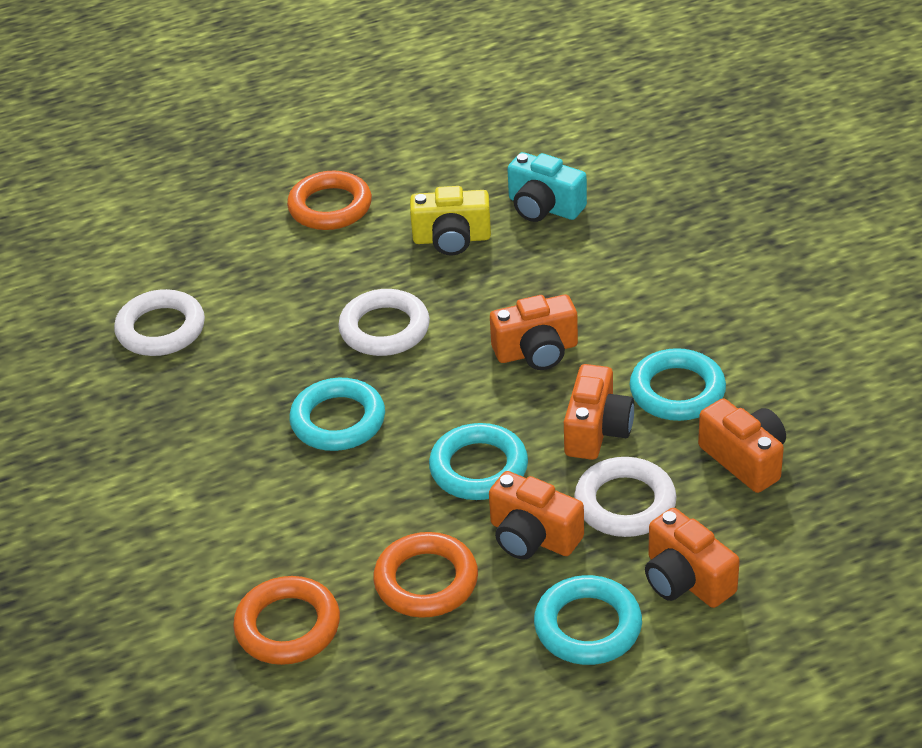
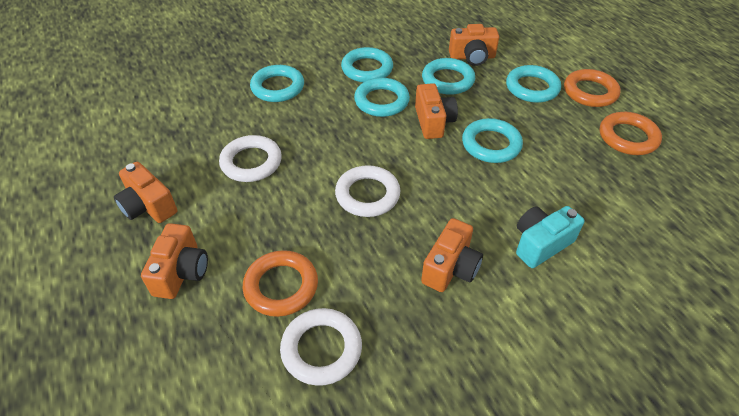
turquoise ring: 4 -> 6
yellow camera: 1 -> 0

